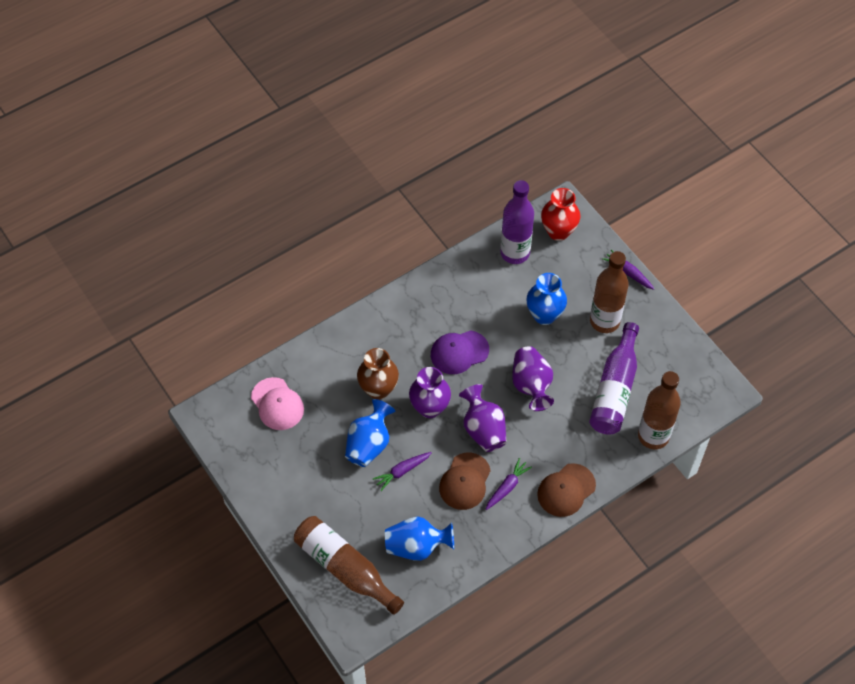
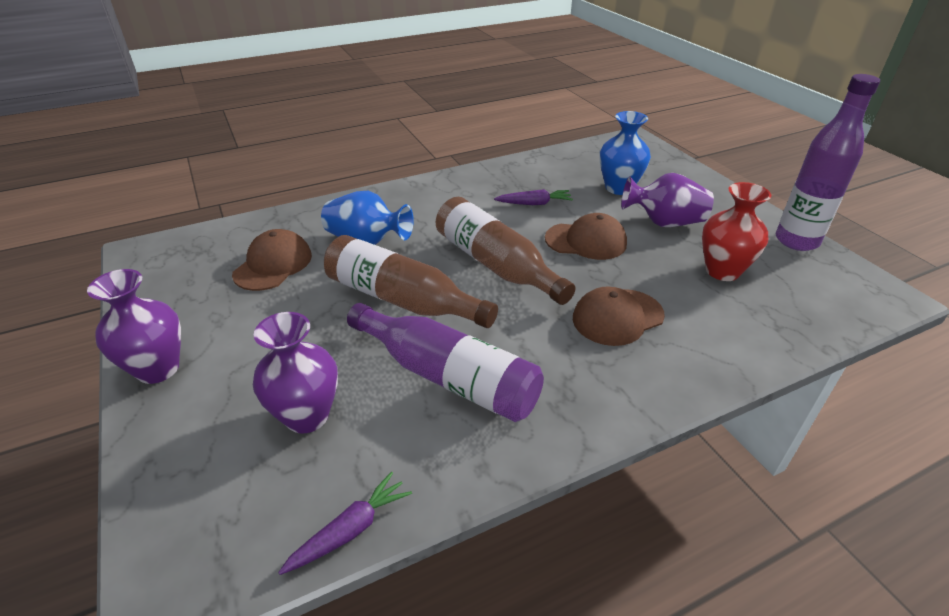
blue vase: 3 -> 2
brown bottle: 3 -> 2
brown cap: 2 -> 3
brown vase: 1 -> 0
pink cap: 1 -> 0
purple cap: 1 -> 0
purple carrot: 3 -> 2

